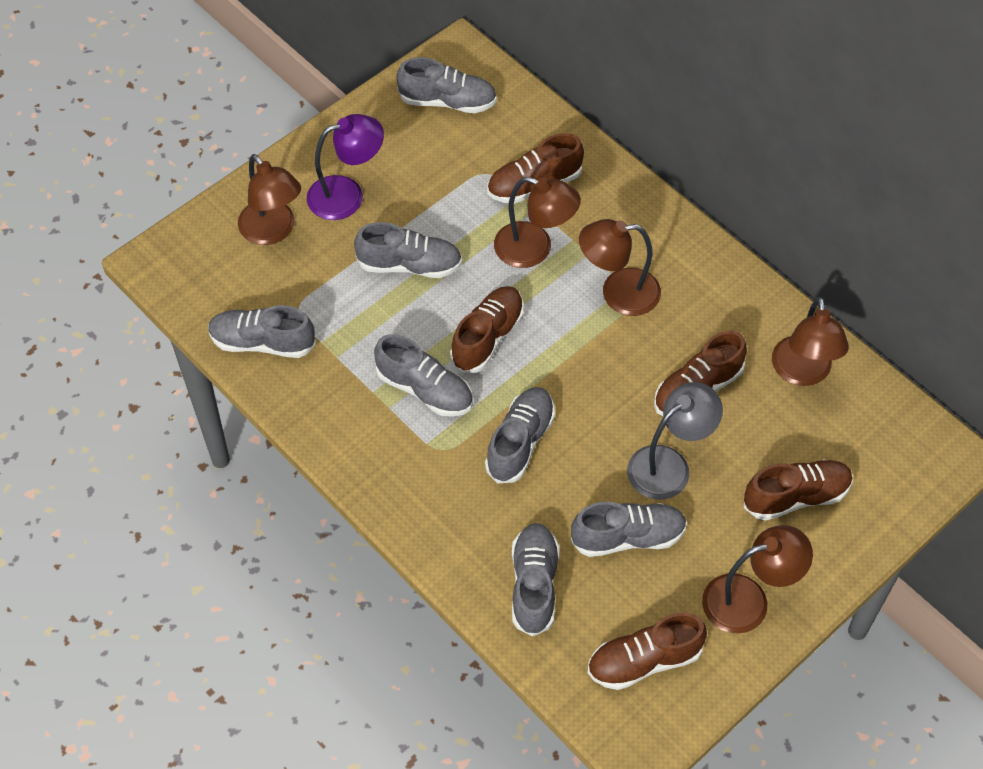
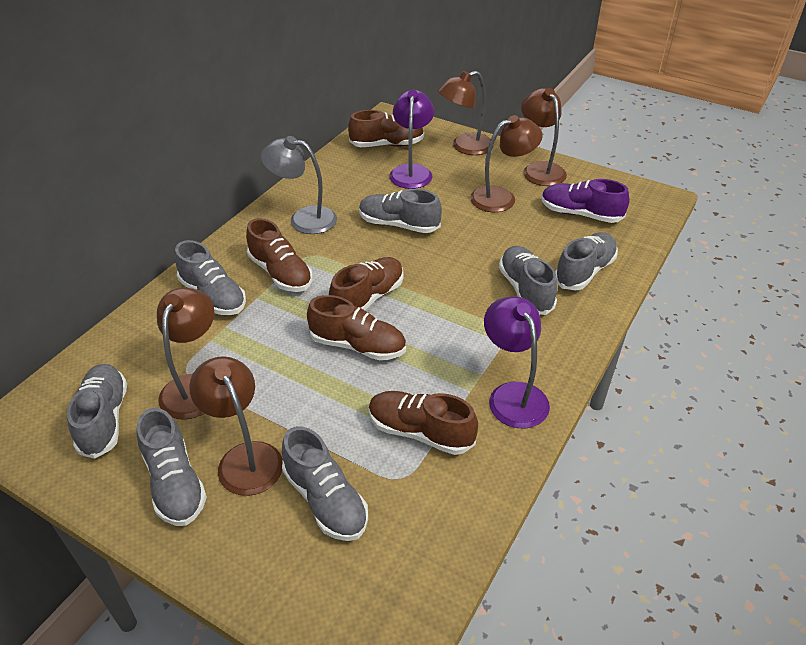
purple lamp: 1 -> 2
purple shoe: 0 -> 1

